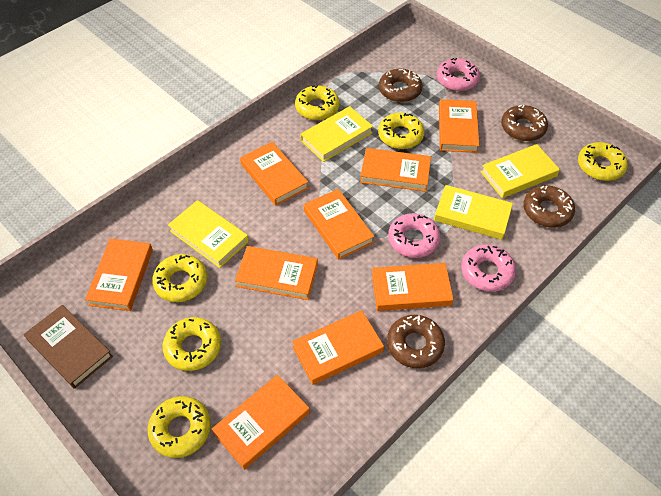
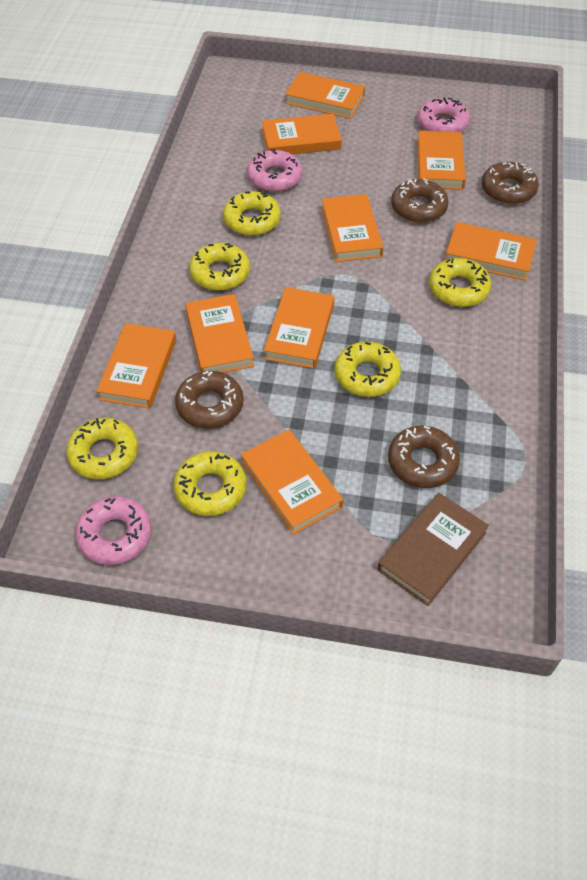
yellow book: 4 -> 0

